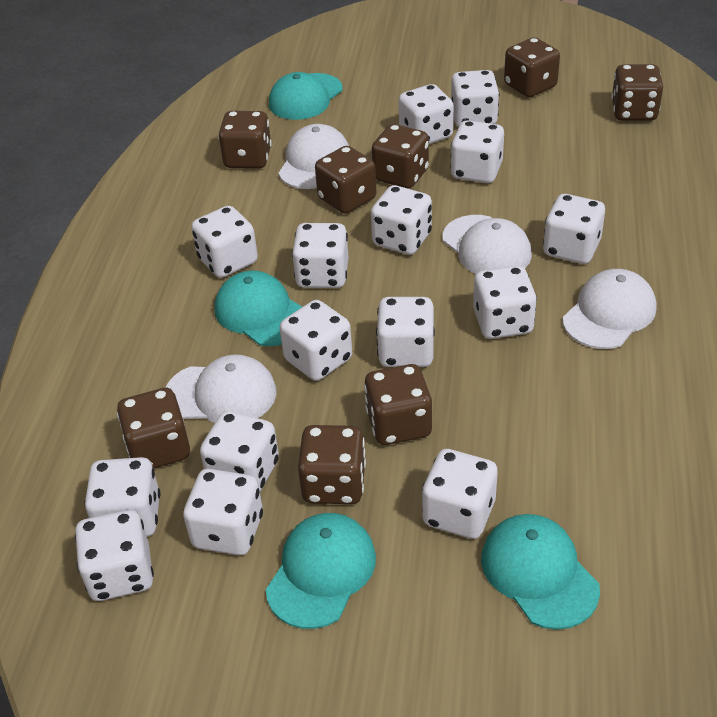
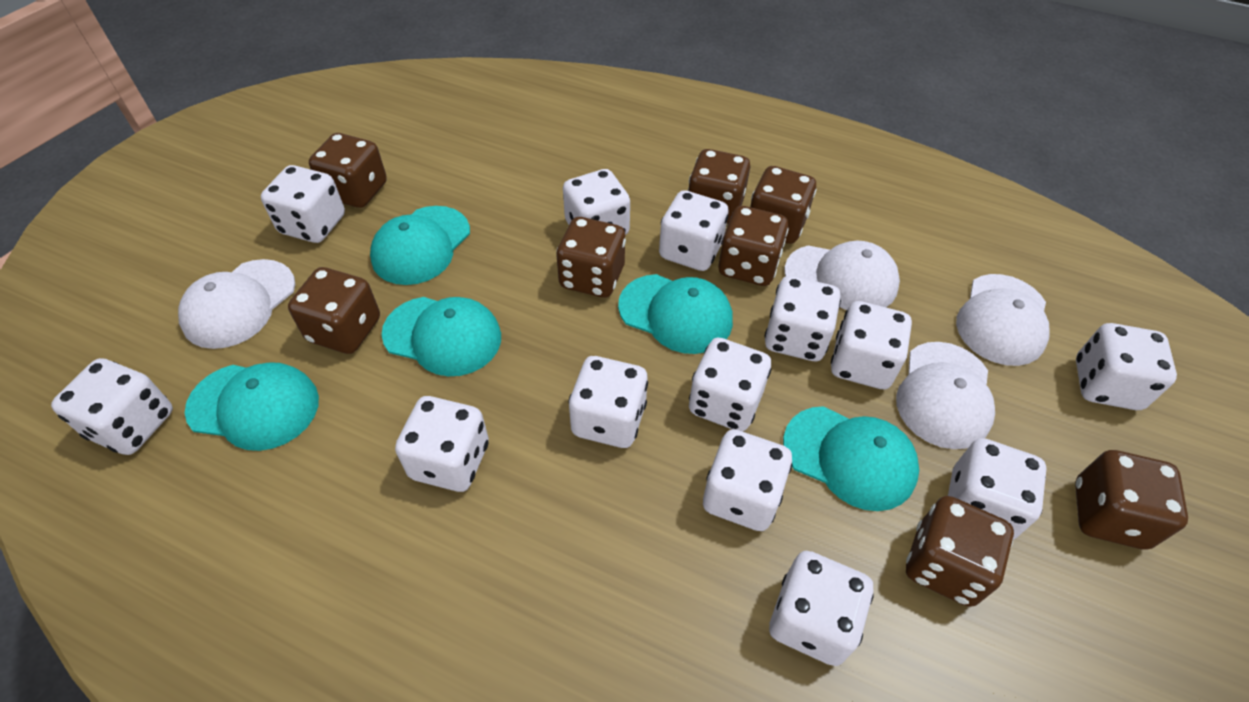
turquoise cap: 4 -> 5
white dice: 15 -> 13

